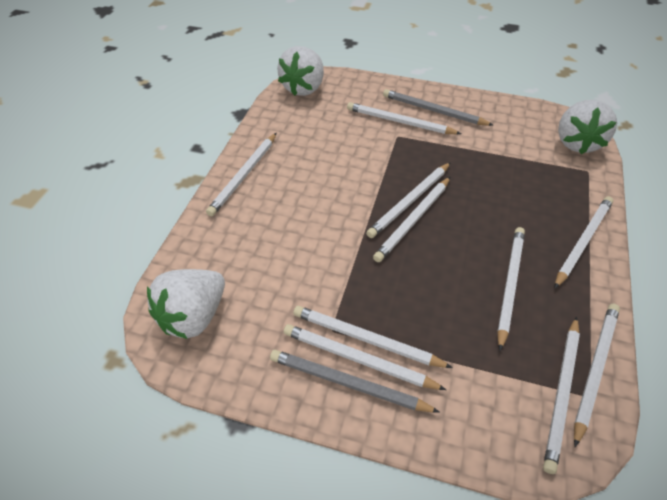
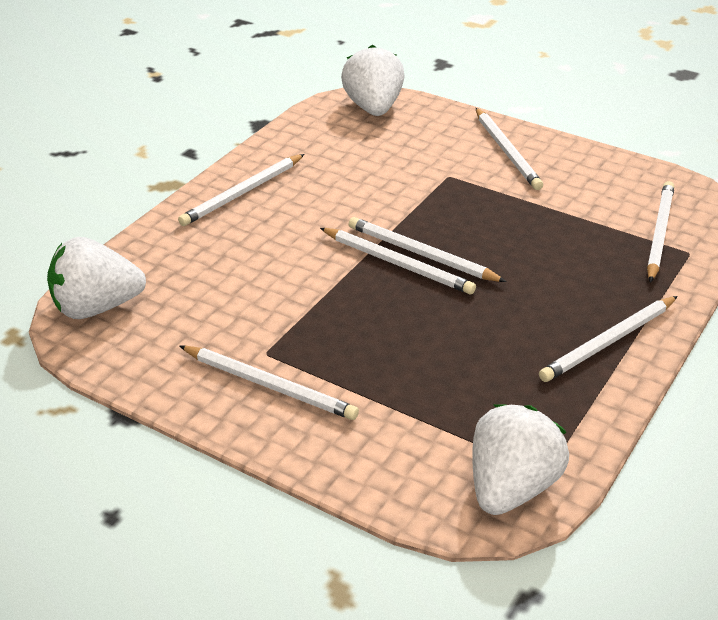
grey pencil: 2 -> 0
white pencil: 10 -> 7

